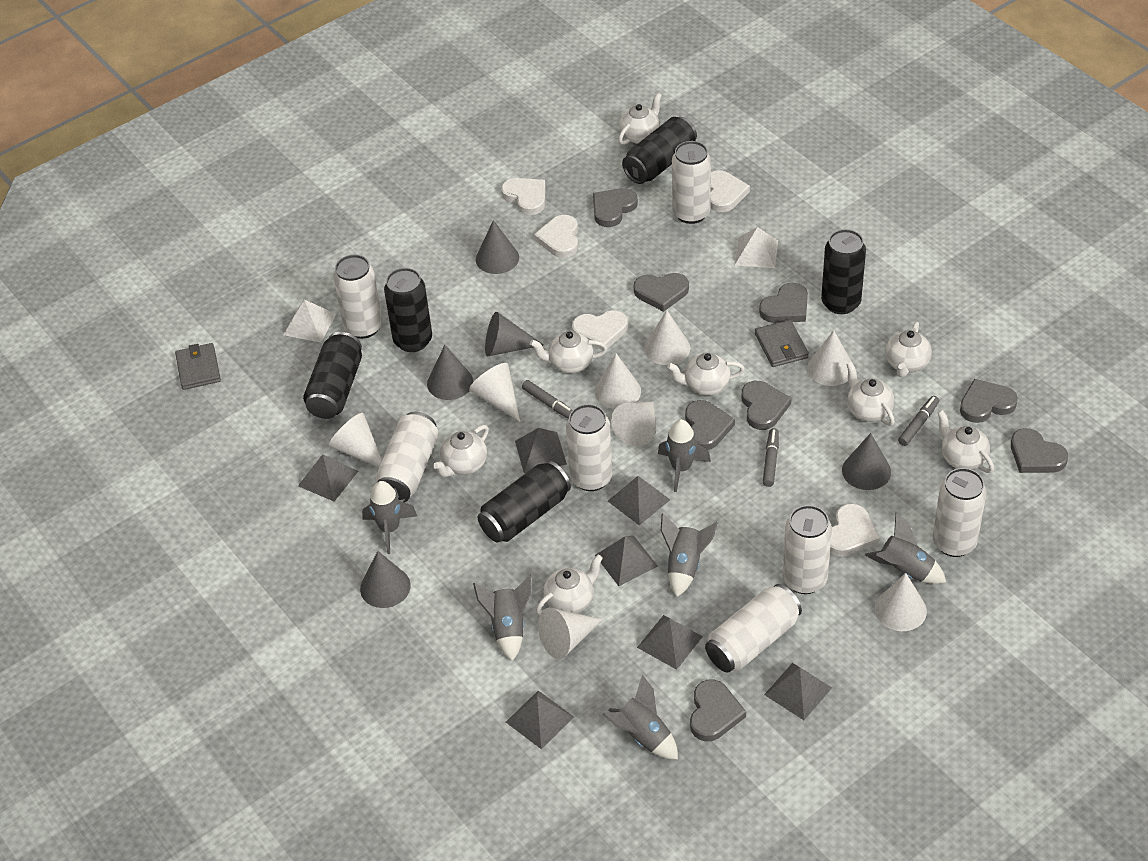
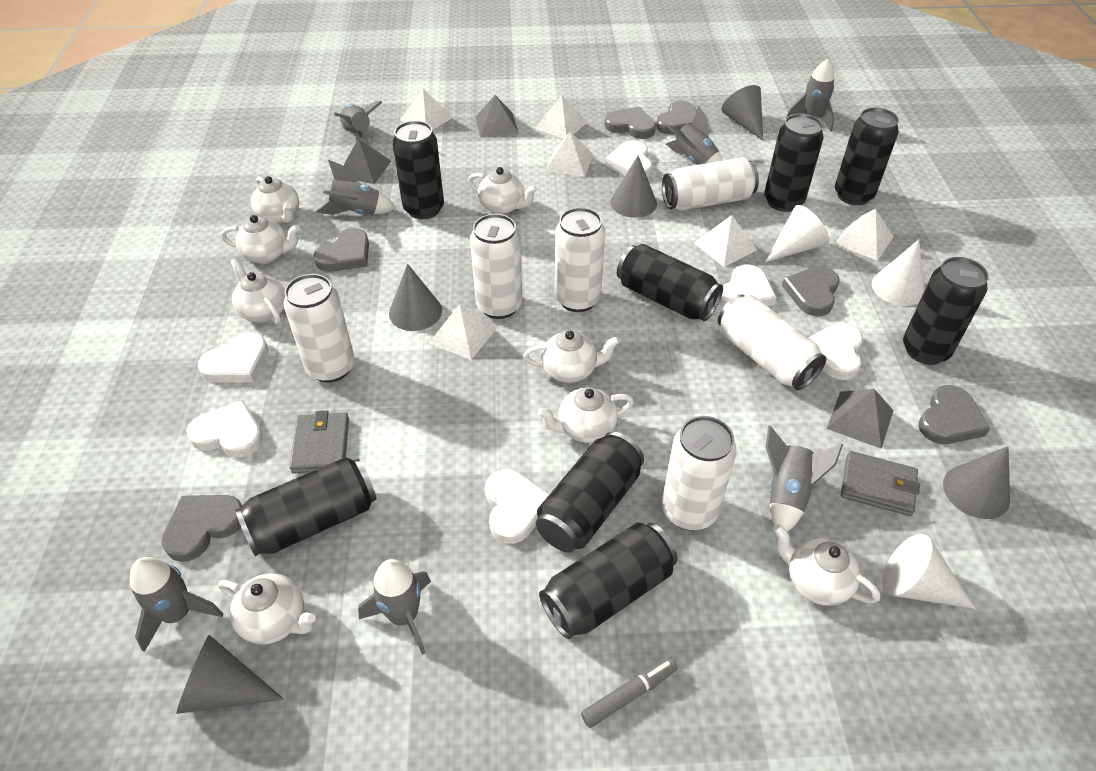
black can: 5 -> 8
grey heart: 8 -> 6
grey marker: 3 -> 1
grey pyramid: 7 -> 3
grey rocket: 6 -> 7
white can: 7 -> 6
white cone: 8 -> 3
white heart: 5 -> 6
white pyramid: 2 -> 6

